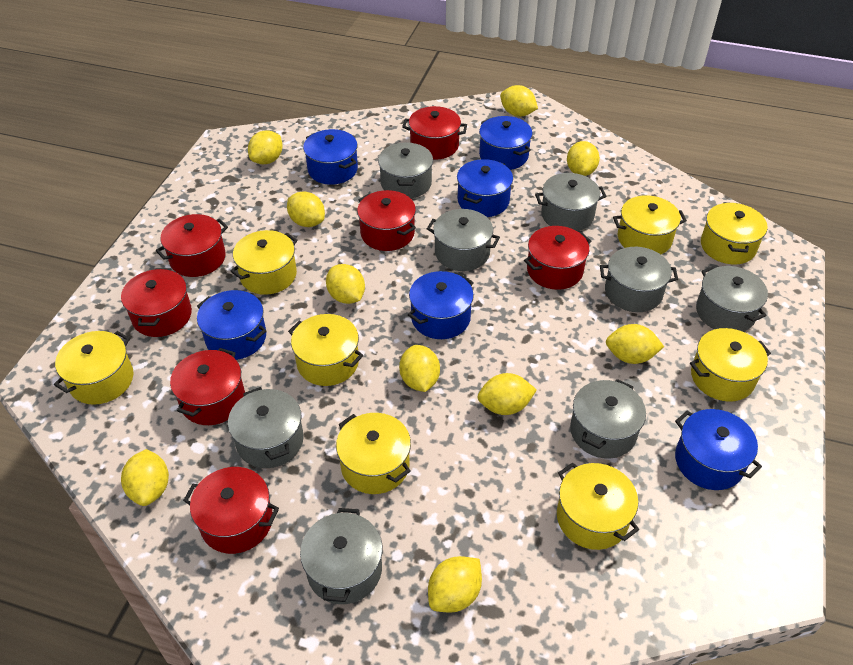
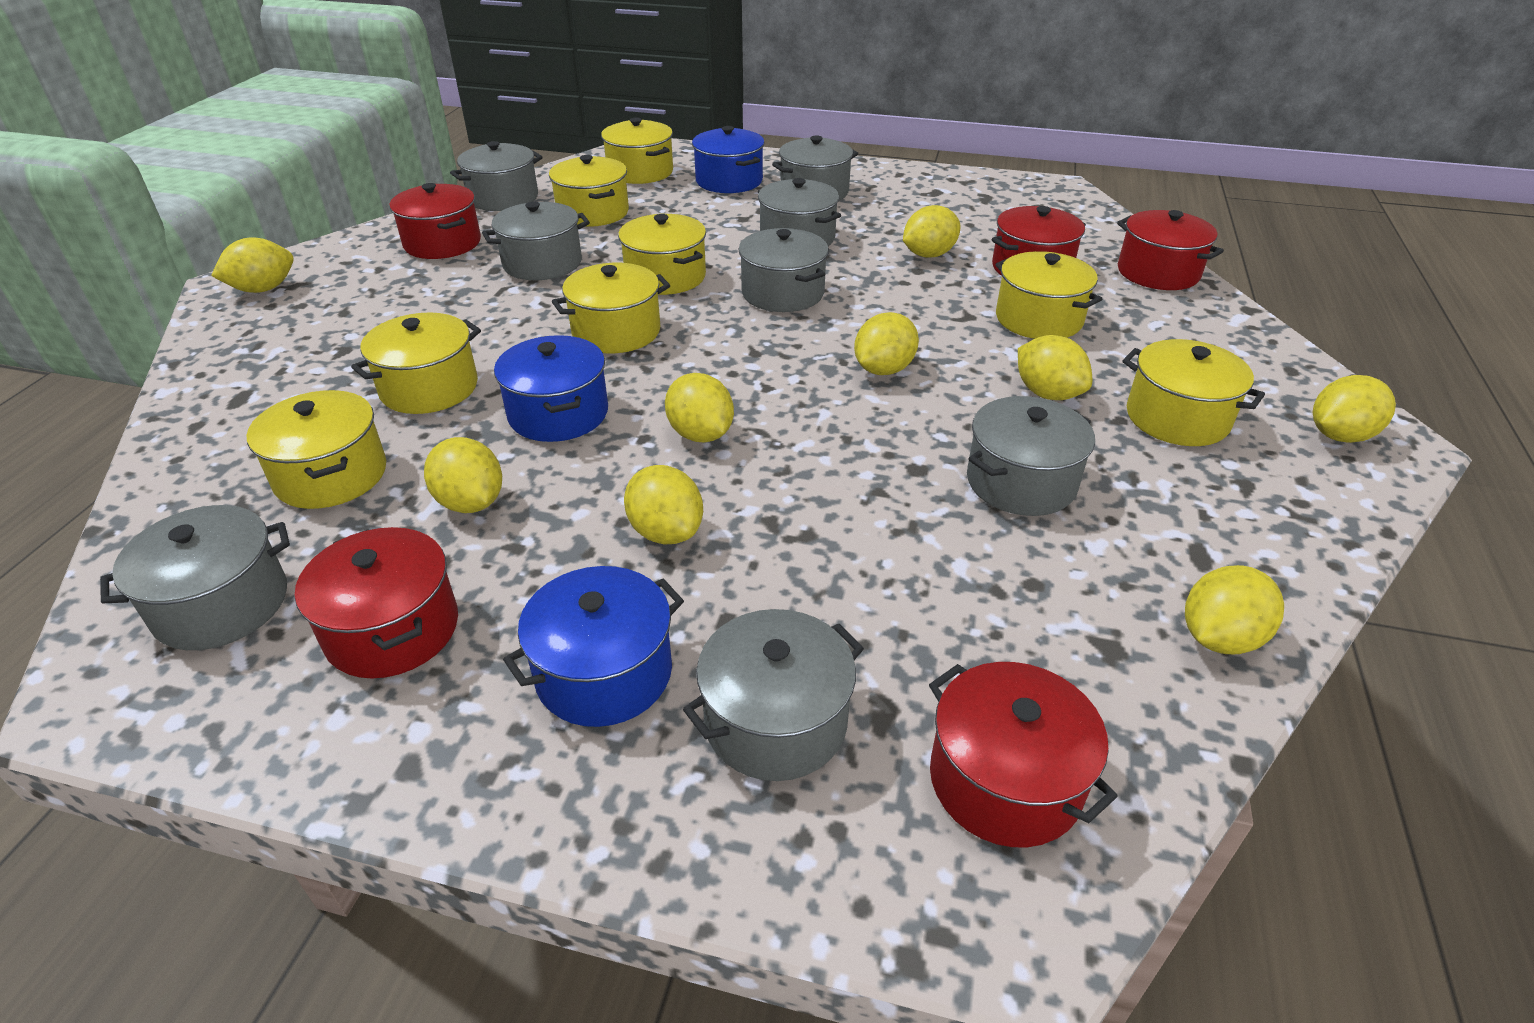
blue pot: 6 -> 3
red pot: 7 -> 5
yellow lemon: 10 -> 9

